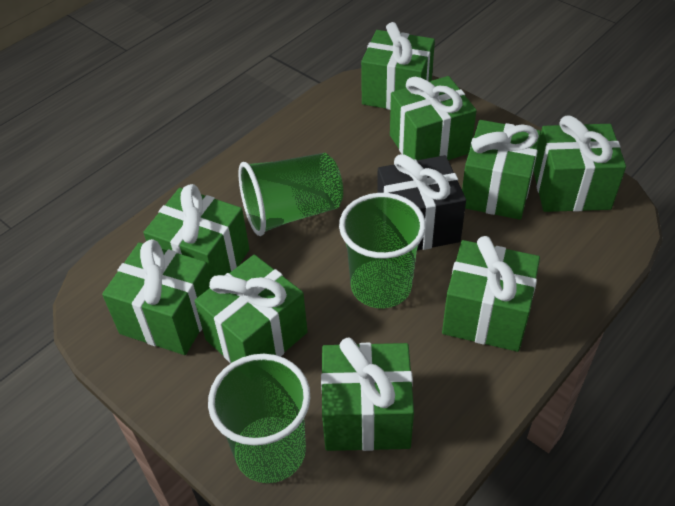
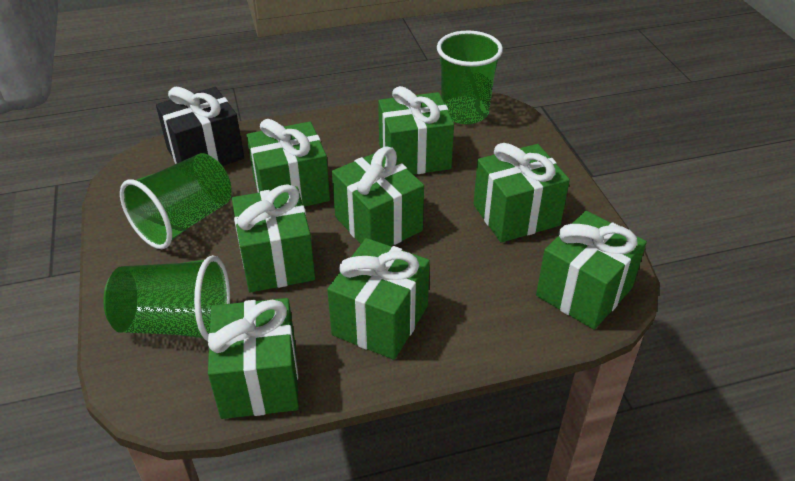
green gift: 9 -> 8

